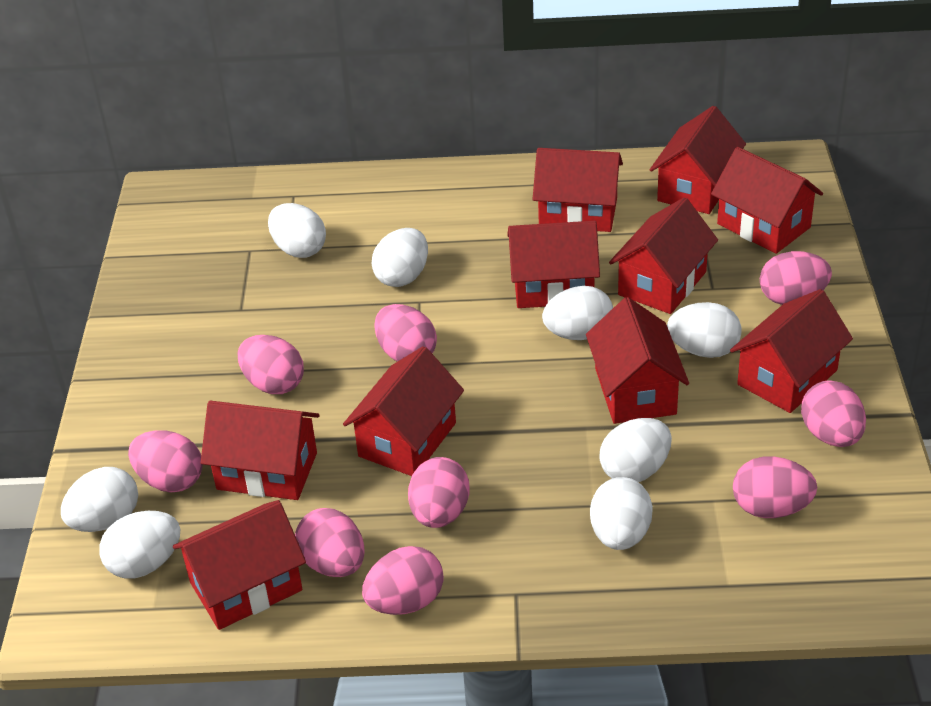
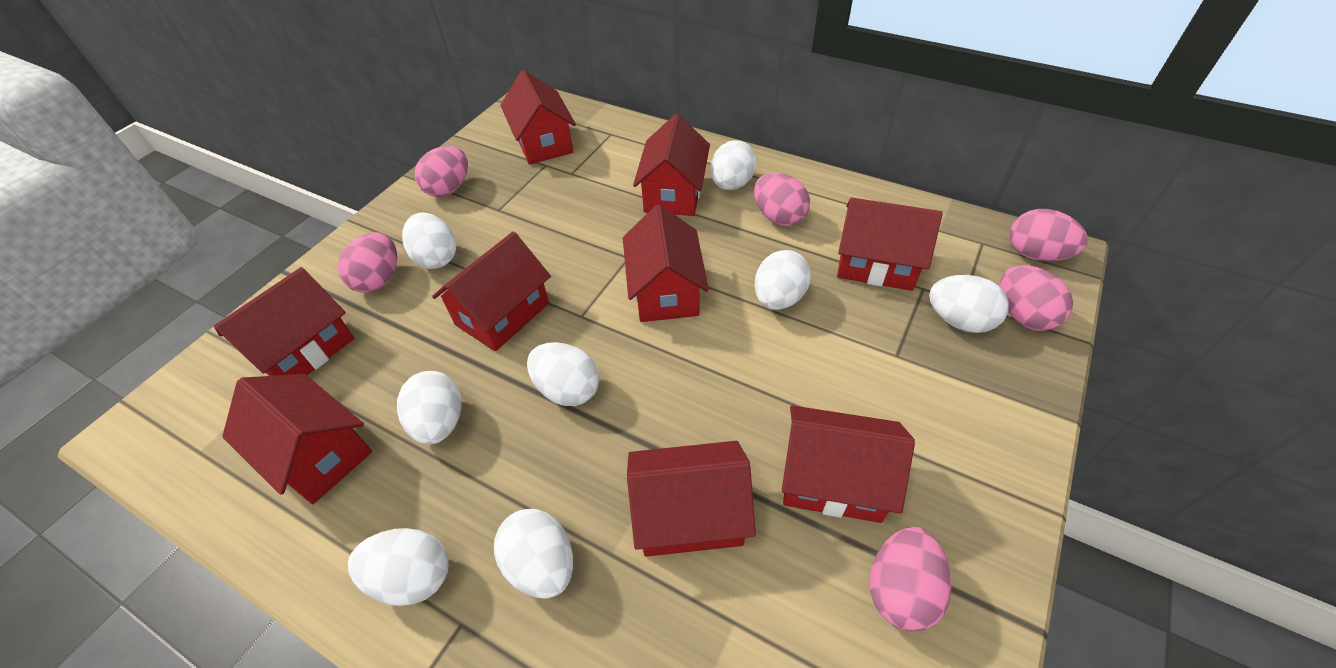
pink egg: 9 -> 6
red house: 10 -> 9

